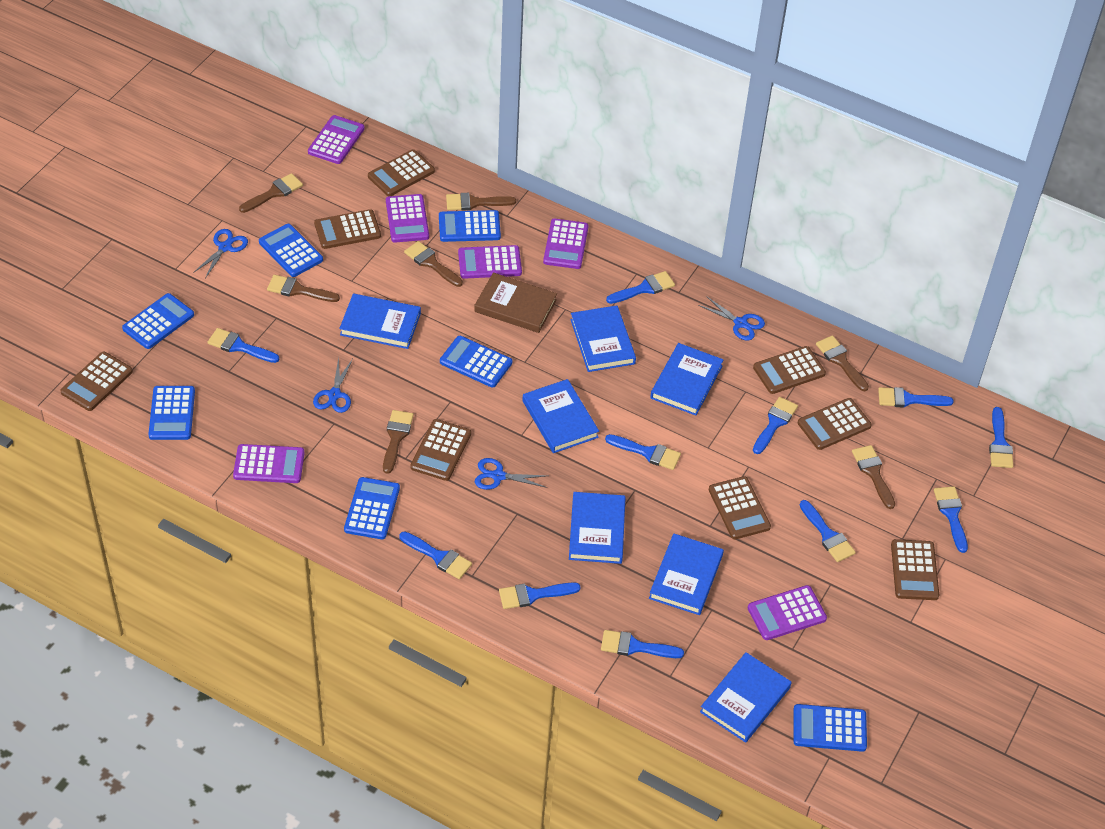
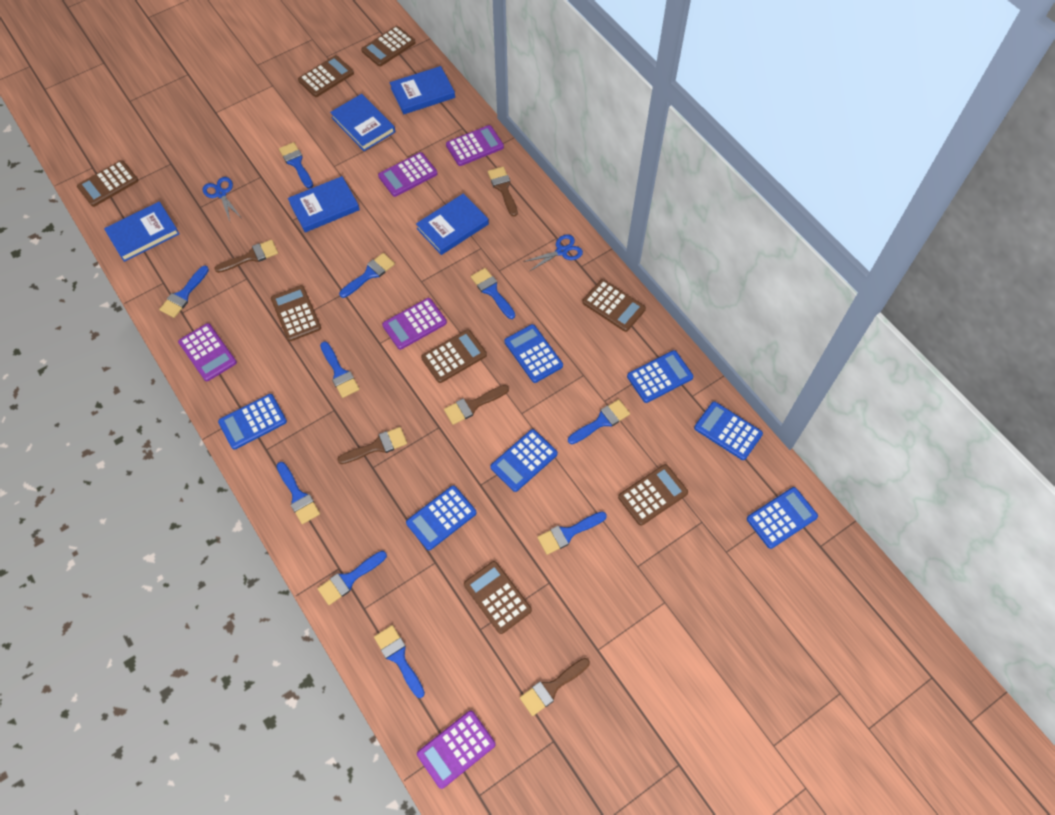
blue book: 7 -> 5
blue brush: 11 -> 10
blue scissors: 4 -> 2
brown book: 1 -> 0
brown brush: 7 -> 5
purple calculator: 6 -> 5

